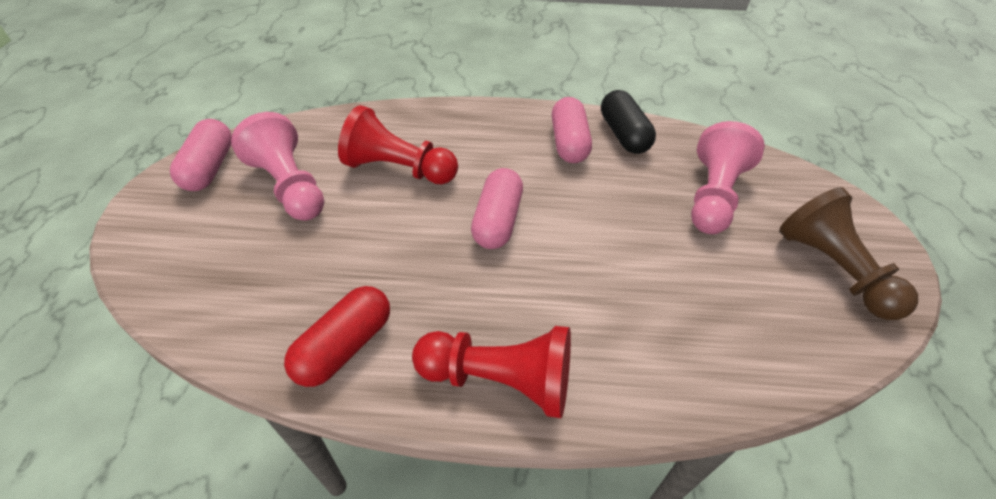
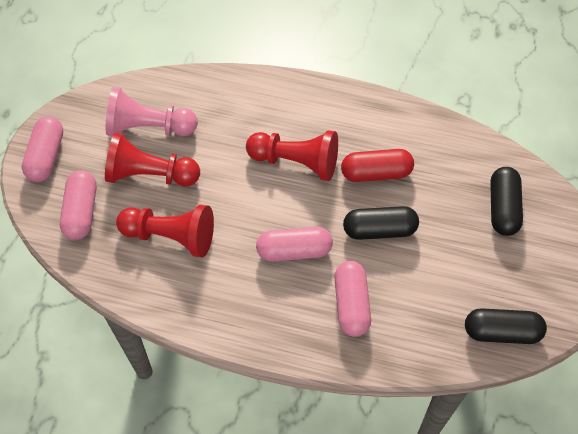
black capsule: 1 -> 3
brown pawn: 1 -> 0
pink capsule: 3 -> 4
pink pawn: 2 -> 1
red pawn: 2 -> 3

